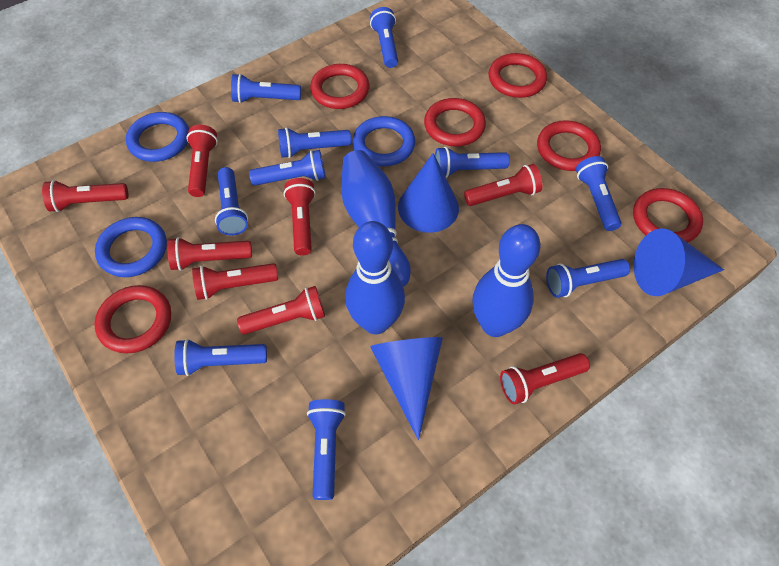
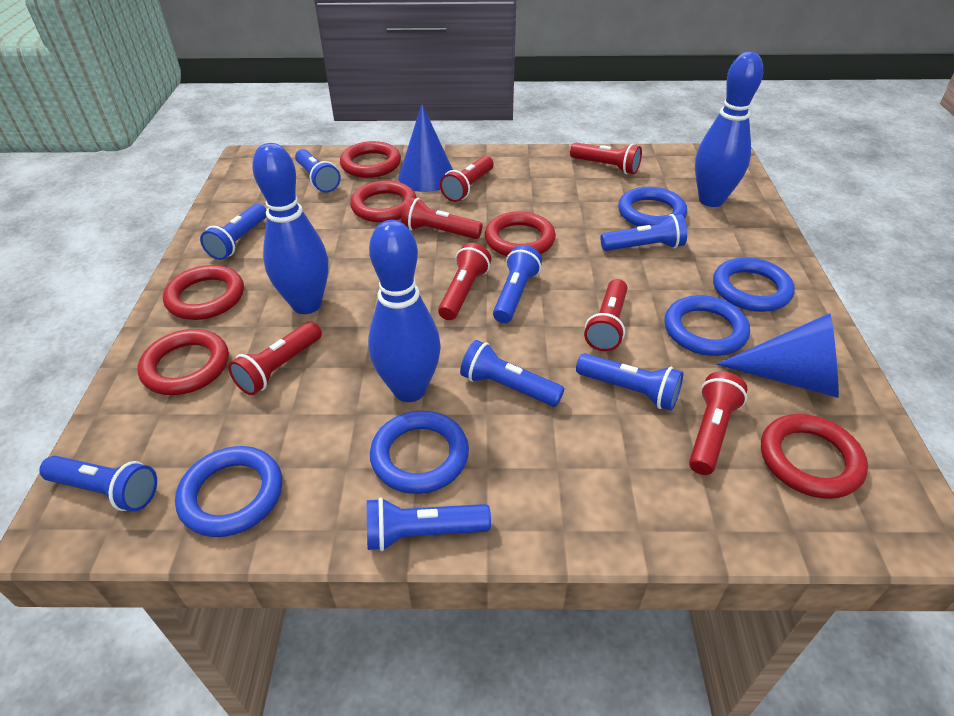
blue cone: 3 -> 2
blue flashlight: 10 -> 8
blue ring: 3 -> 5
red flashlight: 8 -> 7

